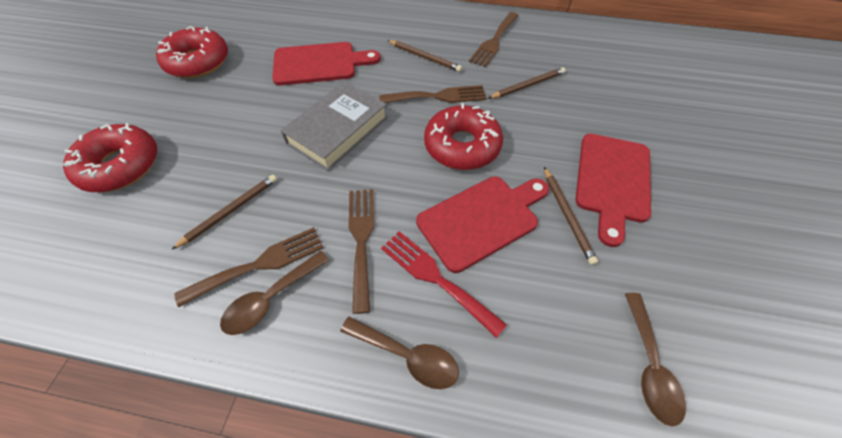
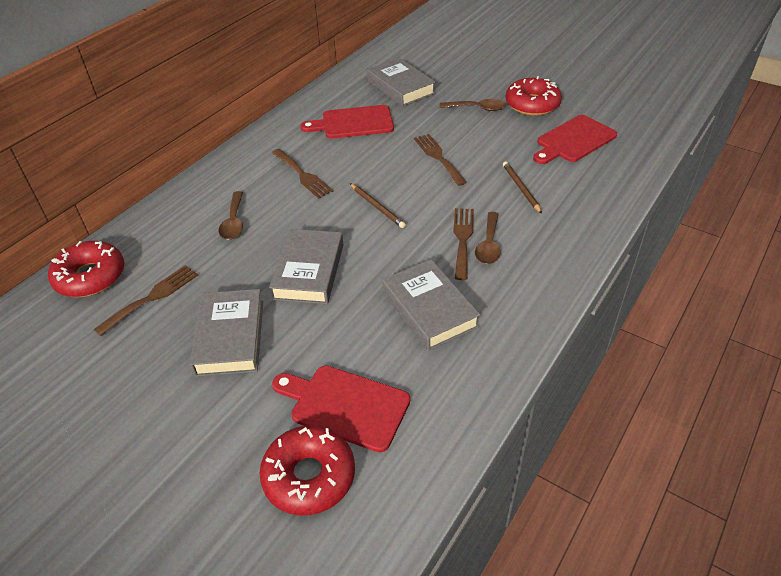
brown pencil: 4 -> 2
grey book: 1 -> 4
red fork: 1 -> 0

